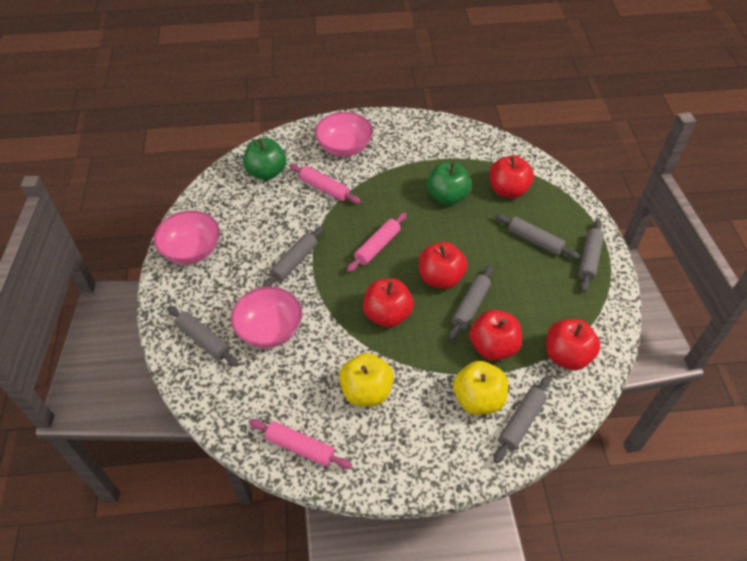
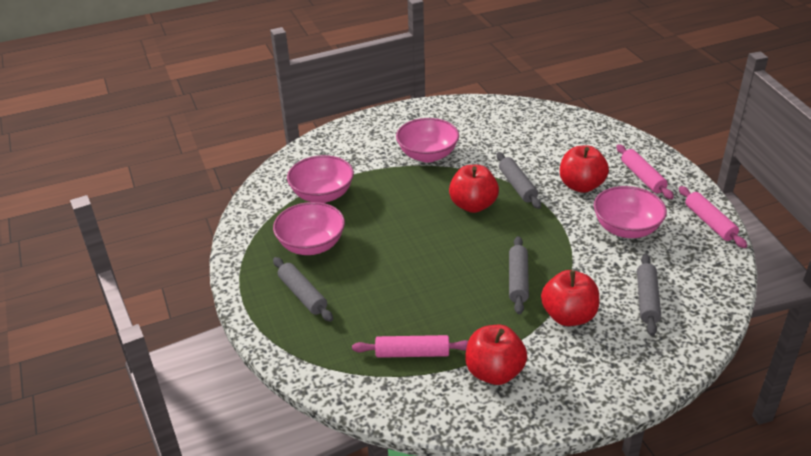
green apple: 2 -> 0
grey rolling pin: 6 -> 4
pink bowl: 3 -> 4
red apple: 5 -> 4
yellow apple: 2 -> 0

